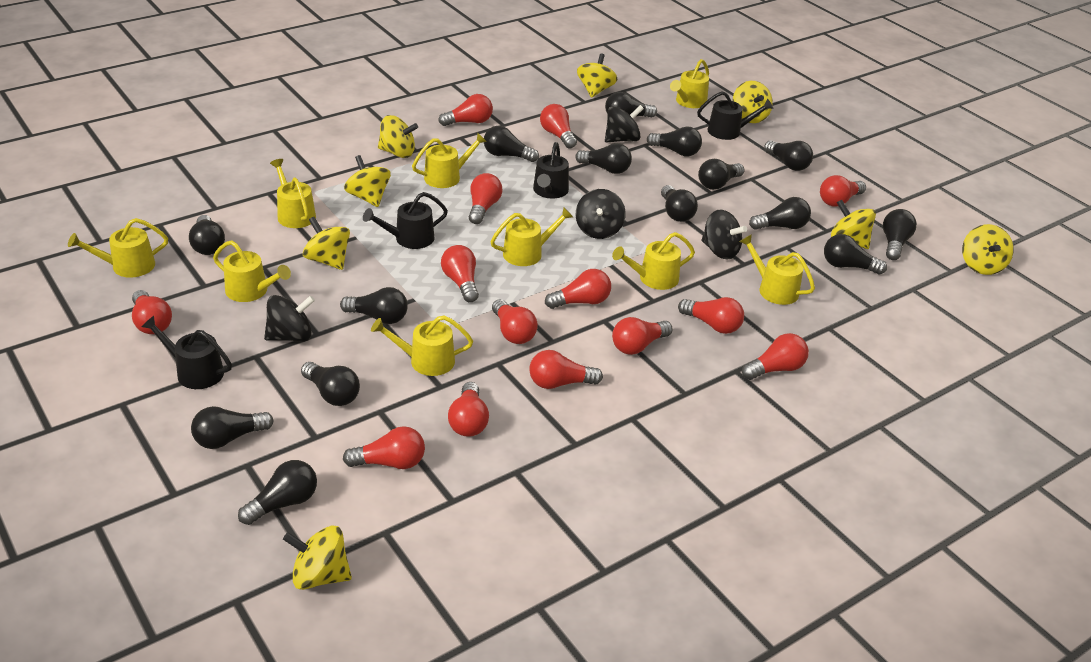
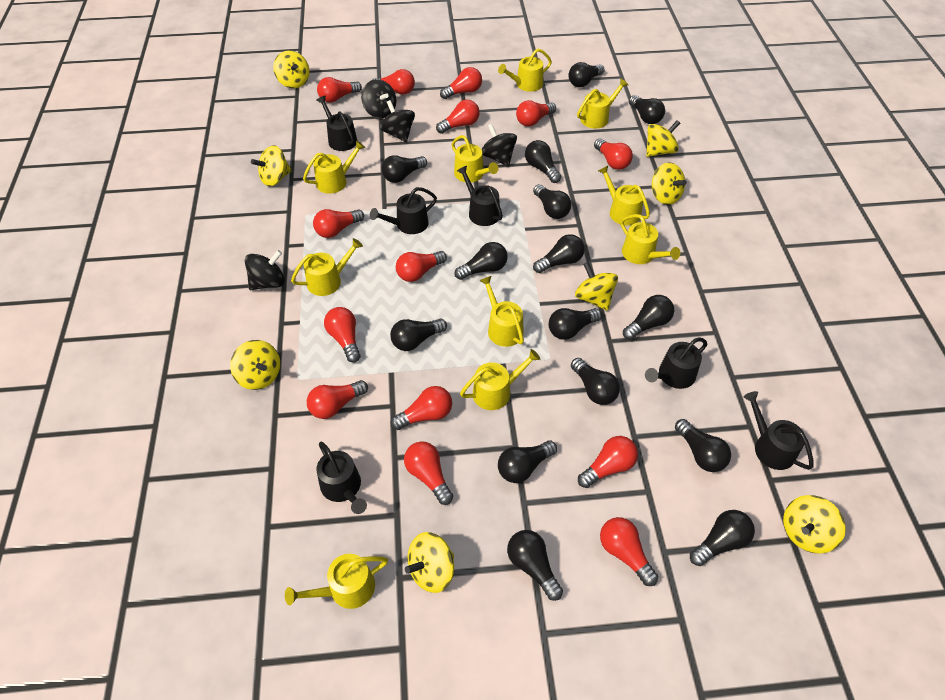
black watering can: 4 -> 6
yellow watering can: 9 -> 10

